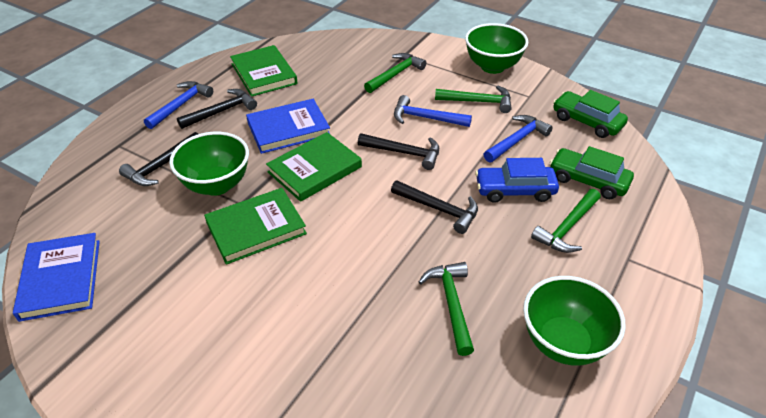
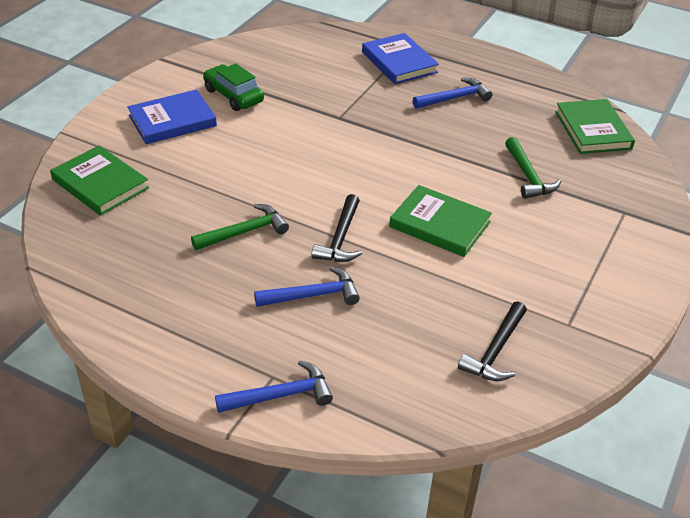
black hammer: 4 -> 2
blue car: 1 -> 0
green bowl: 3 -> 0
green car: 2 -> 1
green hammer: 4 -> 2

